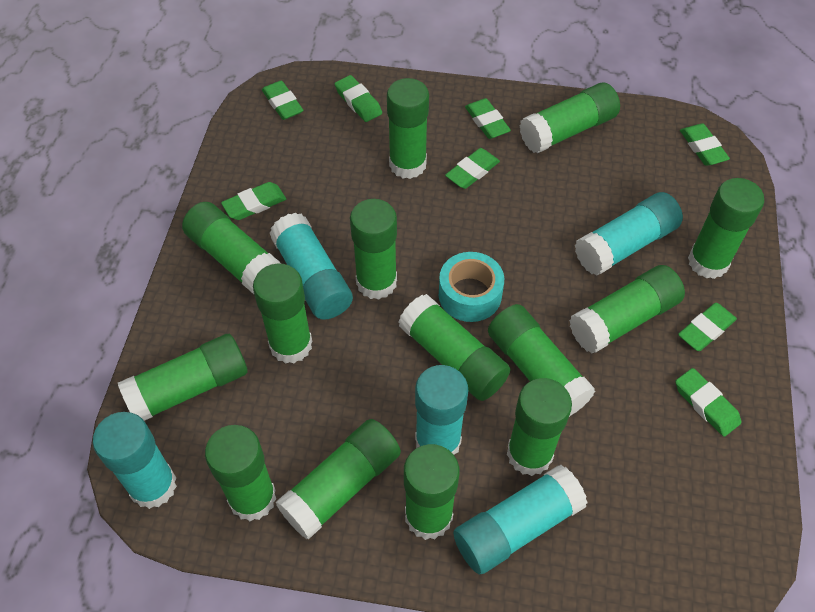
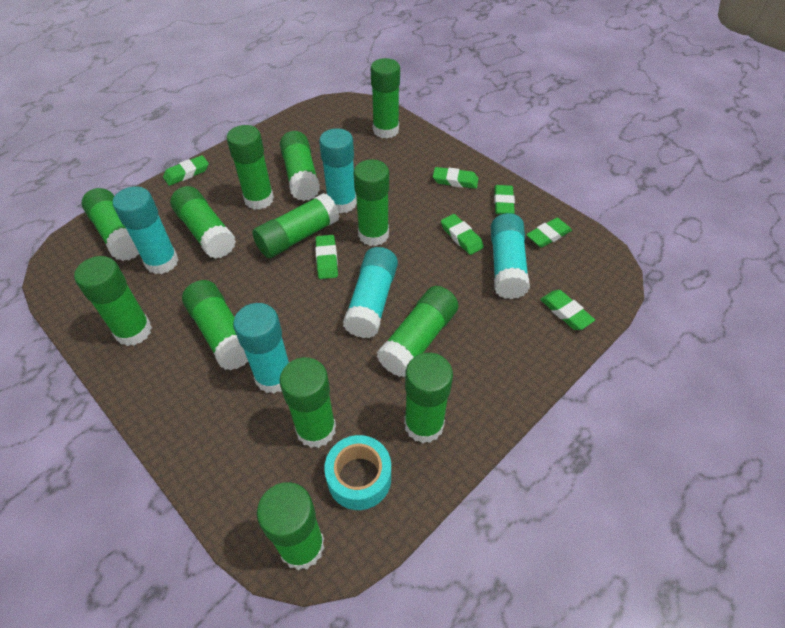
green eraser: 8 -> 7
green glue stick: 14 -> 13

